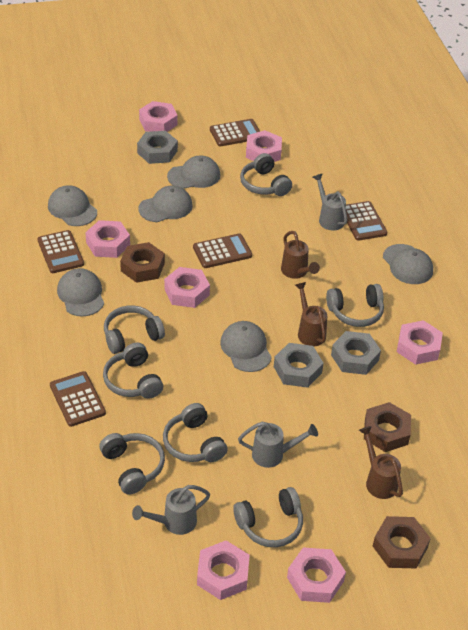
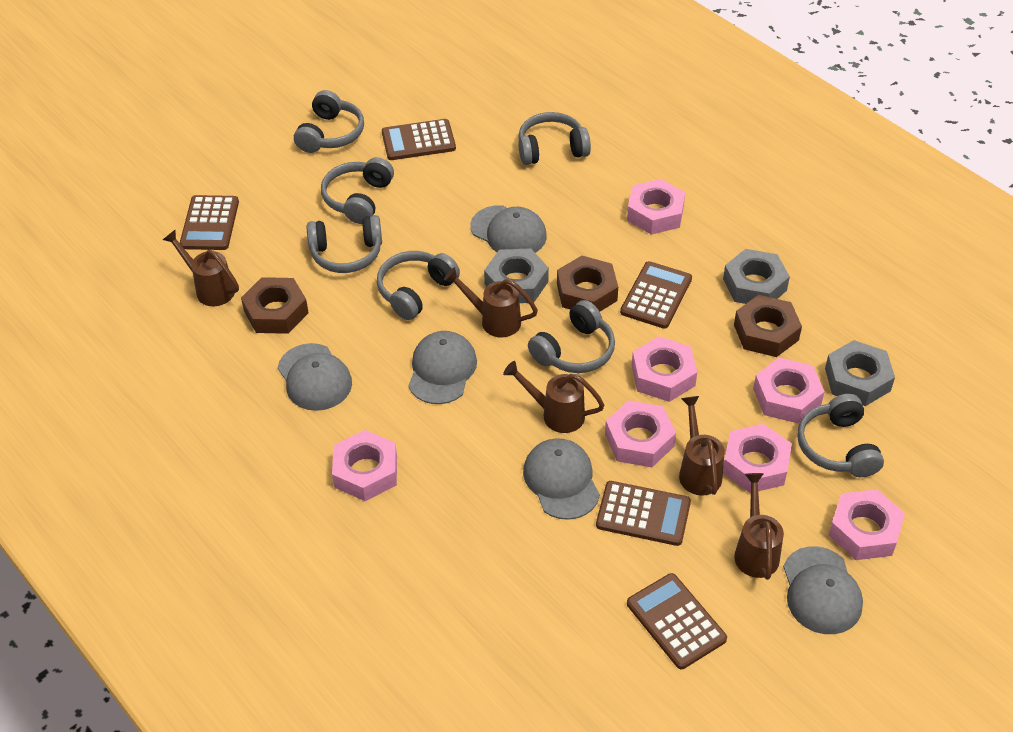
brown watering can: 3 -> 5
grey cap: 6 -> 5
grey watering can: 3 -> 0

